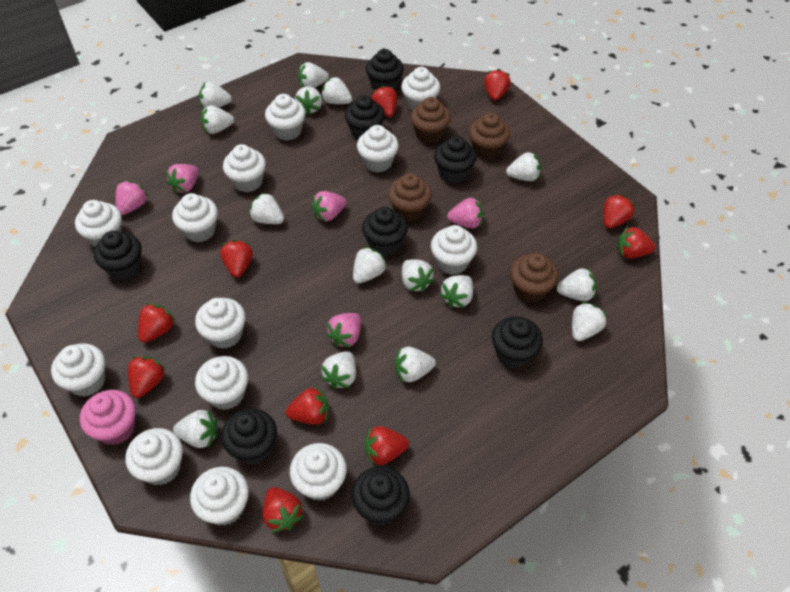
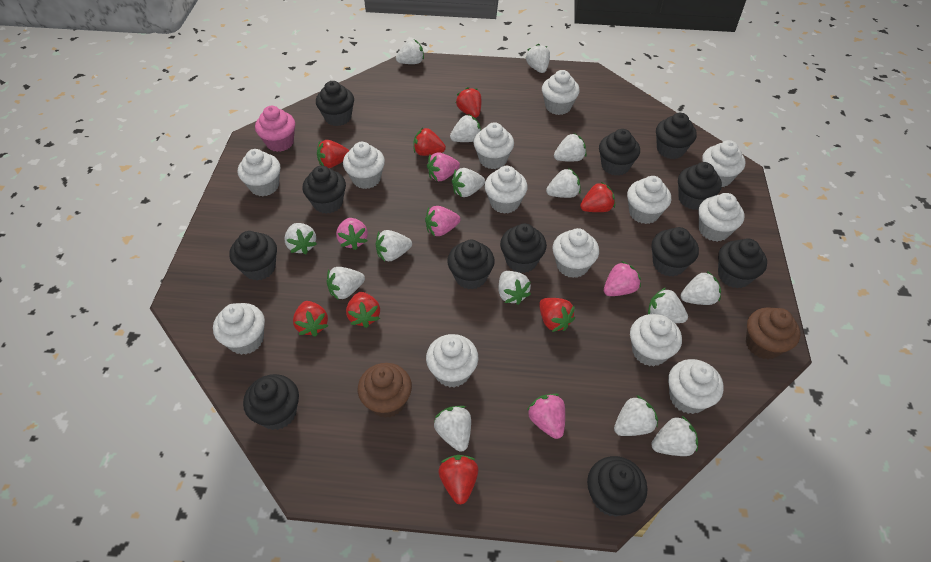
black cupcake: 8 -> 12
brown cupcake: 4 -> 2
red strawberry: 10 -> 8

